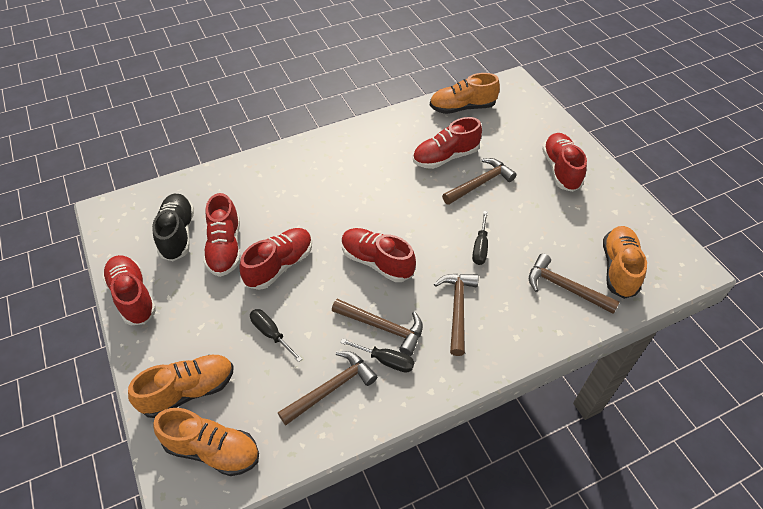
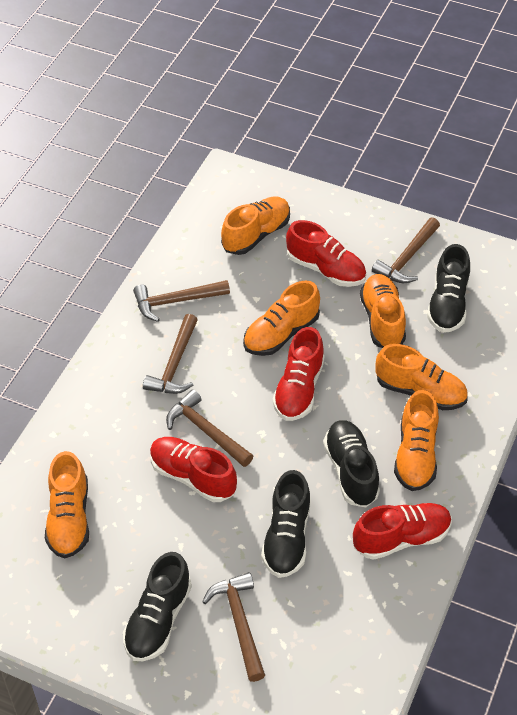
black screwdriver: 3 -> 0
black shoe: 1 -> 4
orange shoe: 4 -> 6
red shoe: 6 -> 4

